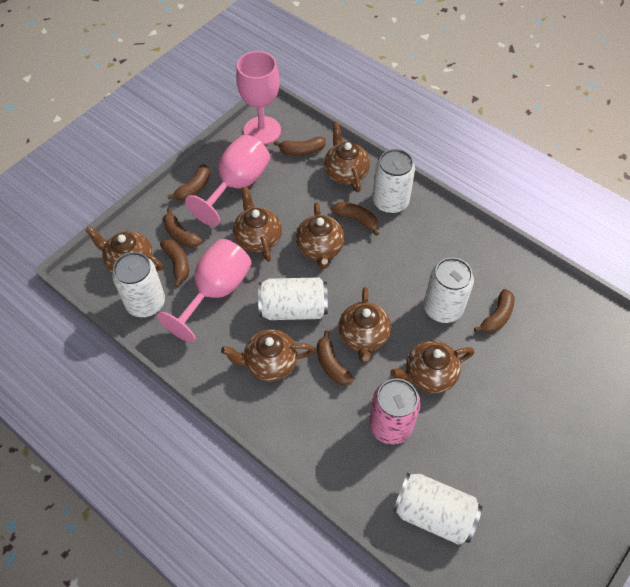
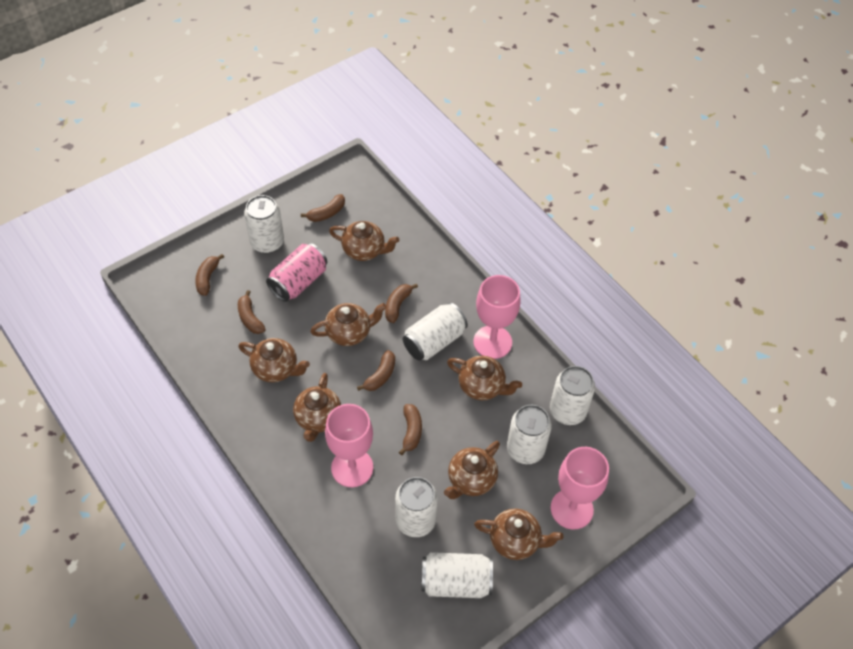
brown banana: 7 -> 6
white can: 5 -> 6

